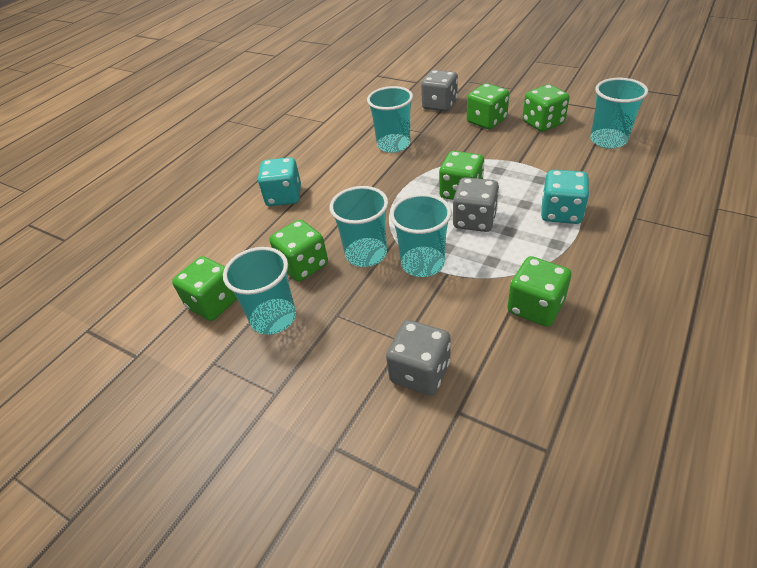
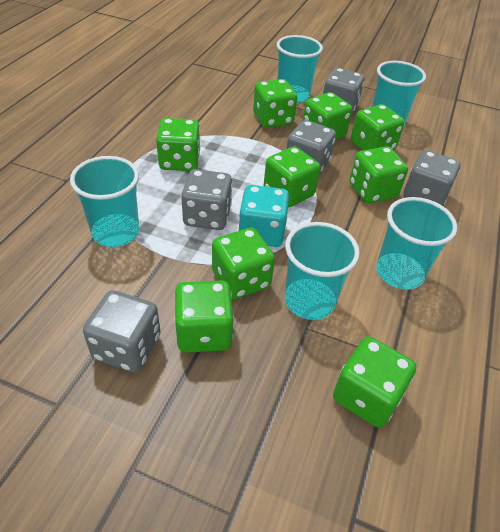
green dice: 6 -> 9
grey dice: 3 -> 5
turquoise dice: 2 -> 1

